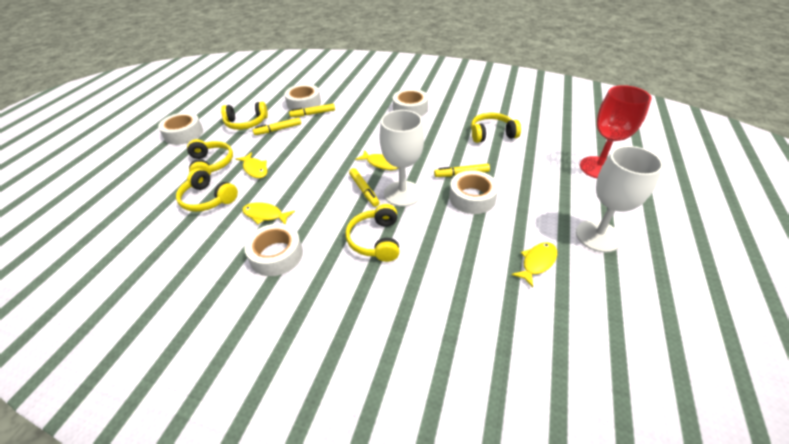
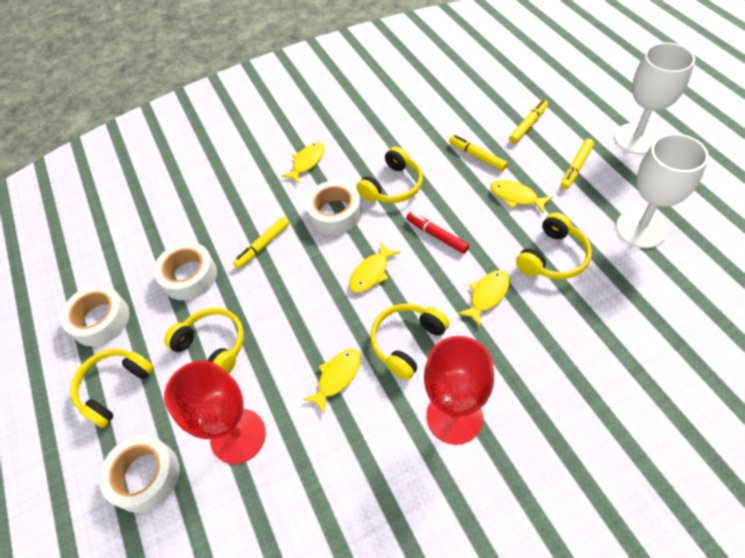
red goblet: 1 -> 2
red marker: 0 -> 1
white tape: 5 -> 4
yellow fish: 4 -> 5

